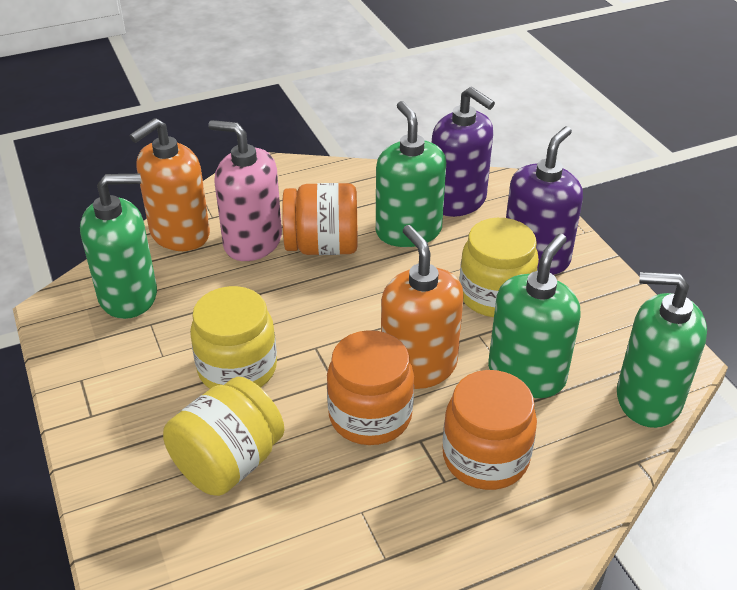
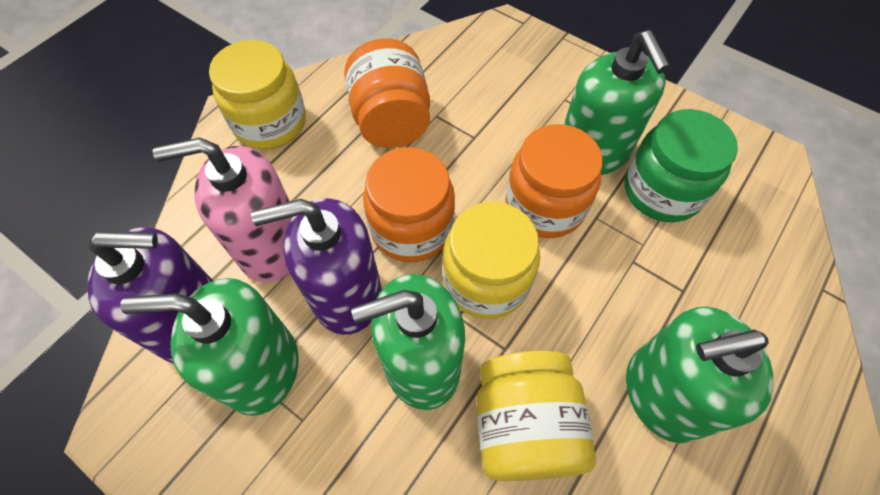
green jar: 0 -> 1
orange soap dispenser: 2 -> 0

